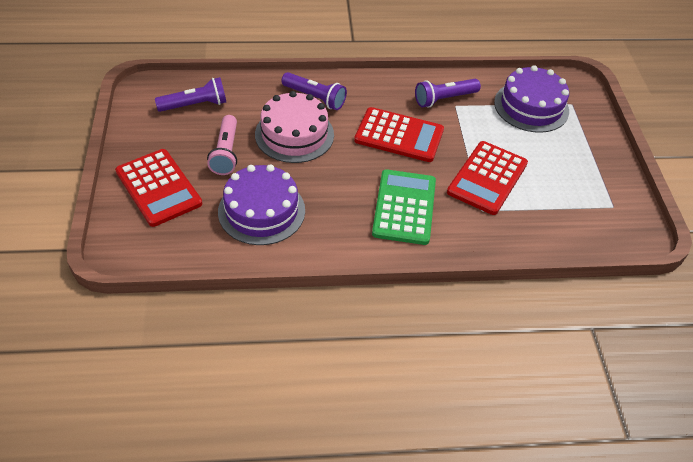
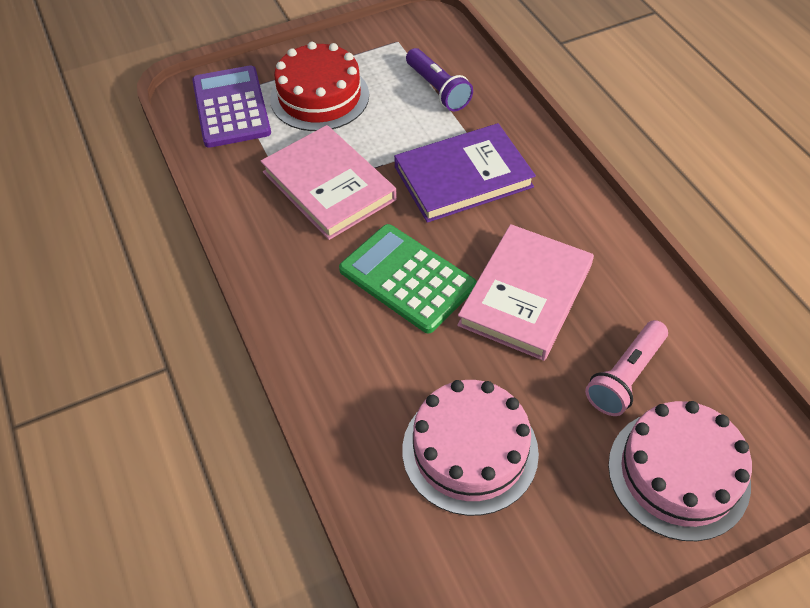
pink book: 0 -> 2
pink cake: 1 -> 2
purple book: 0 -> 1
purple cake: 2 -> 0
purple calculator: 0 -> 1
purple flashlight: 3 -> 1
red cake: 0 -> 1
red calculator: 3 -> 0

